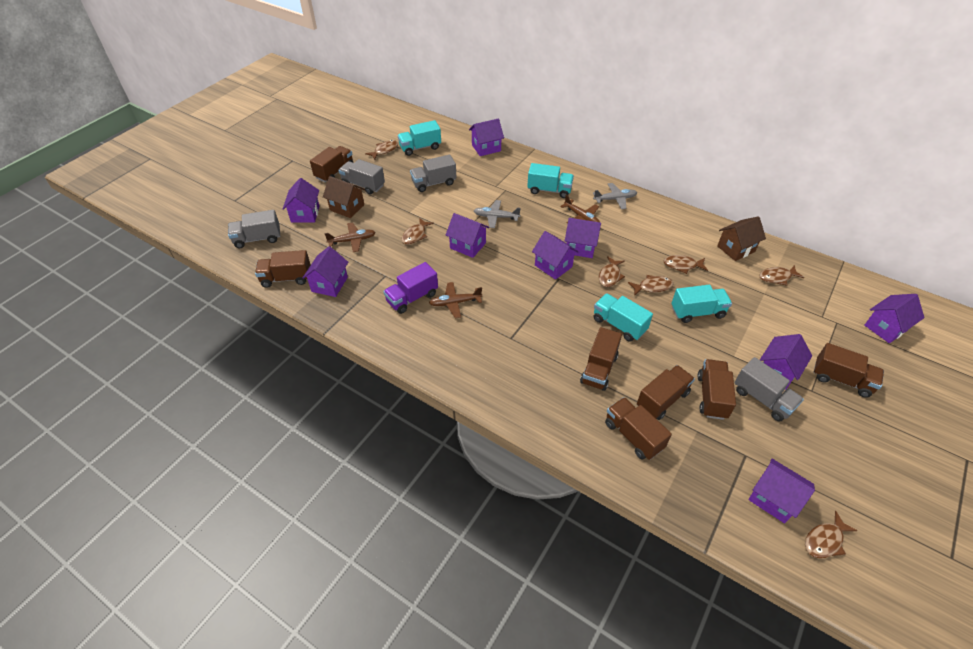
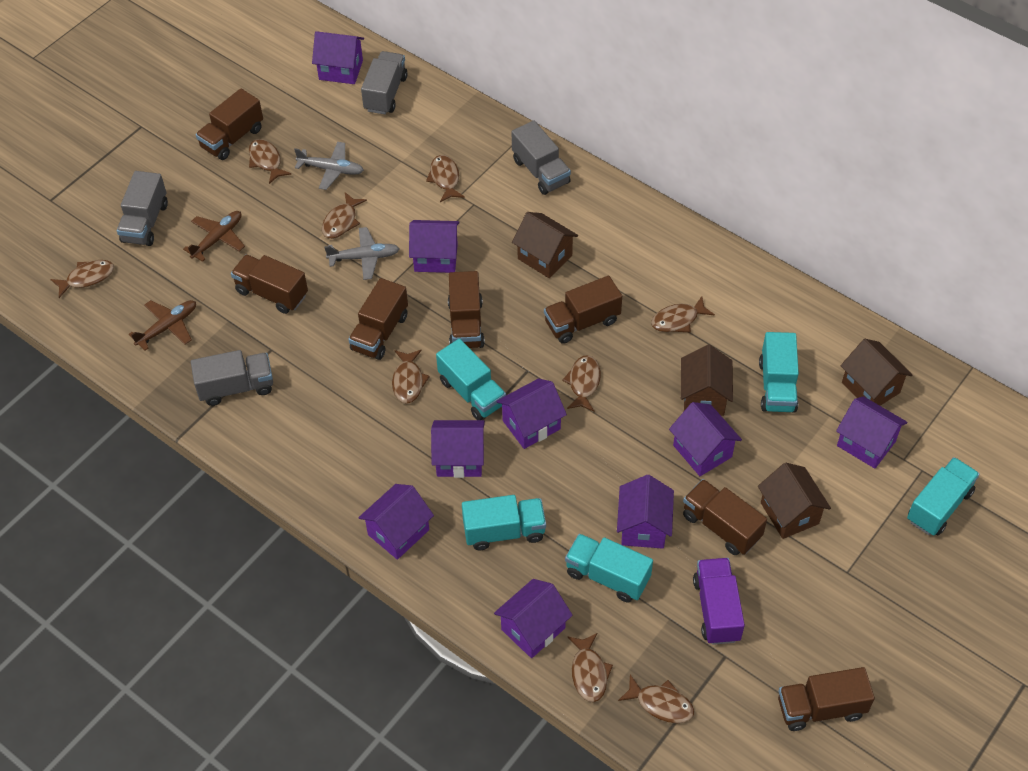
brown fish: 7 -> 9
brown house: 2 -> 4
brown plane: 3 -> 2
turquoise truck: 4 -> 5

